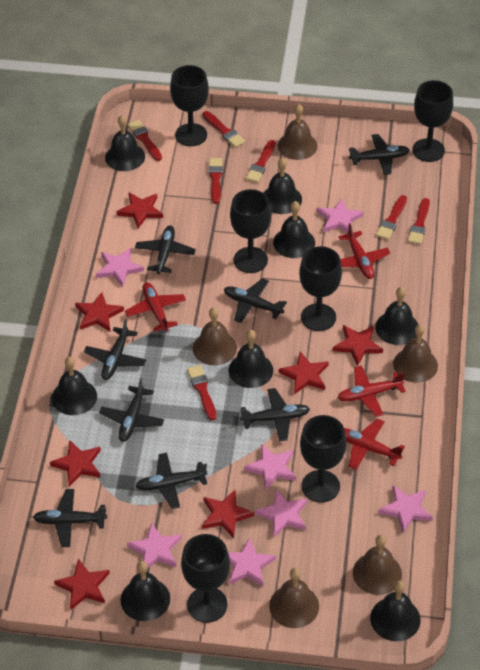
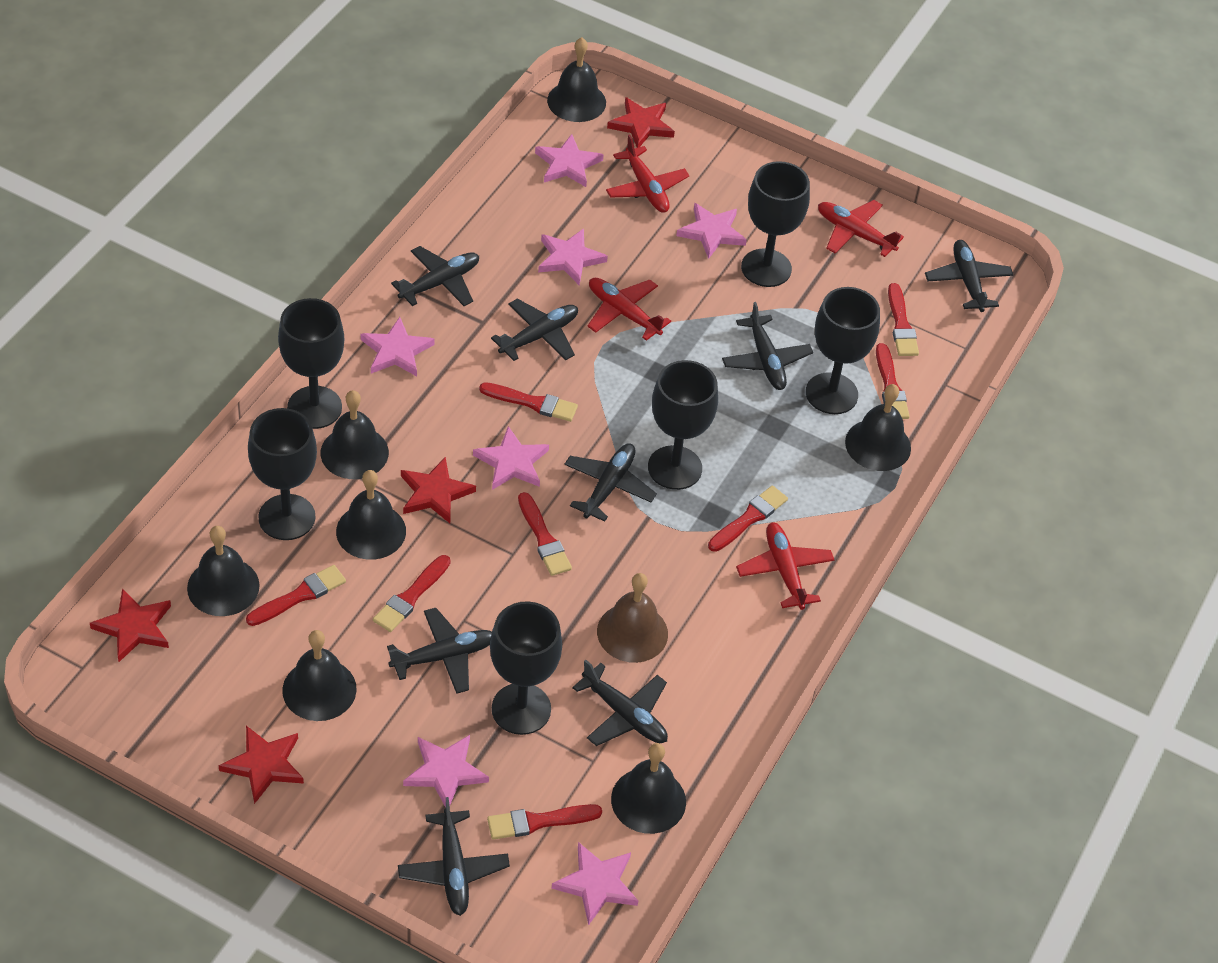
black bell: 8 -> 7
brown bell: 5 -> 1
red brush: 7 -> 8
red star: 7 -> 4

